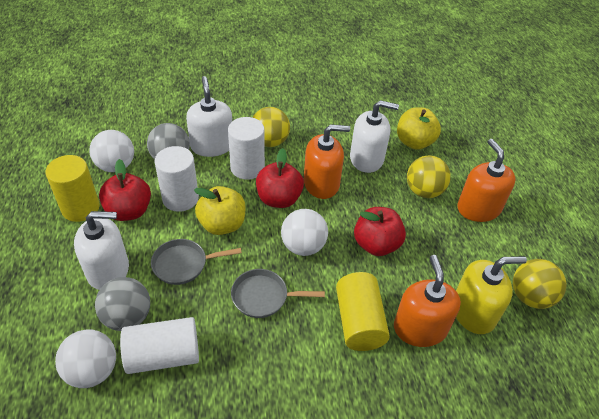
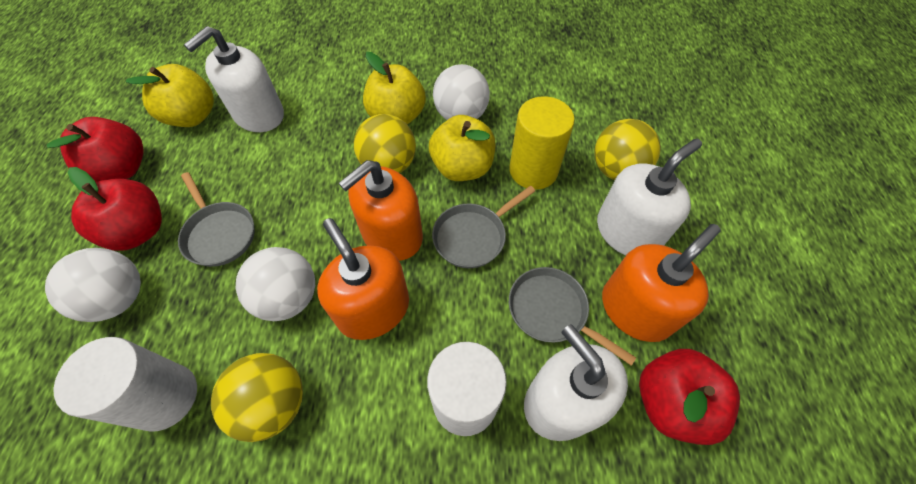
grey ball: 2 -> 0
grey pan: 2 -> 3
white cylinder: 3 -> 2
yellow apple: 2 -> 3
yellow cylinder: 2 -> 1
yellow soap dispenser: 1 -> 0

